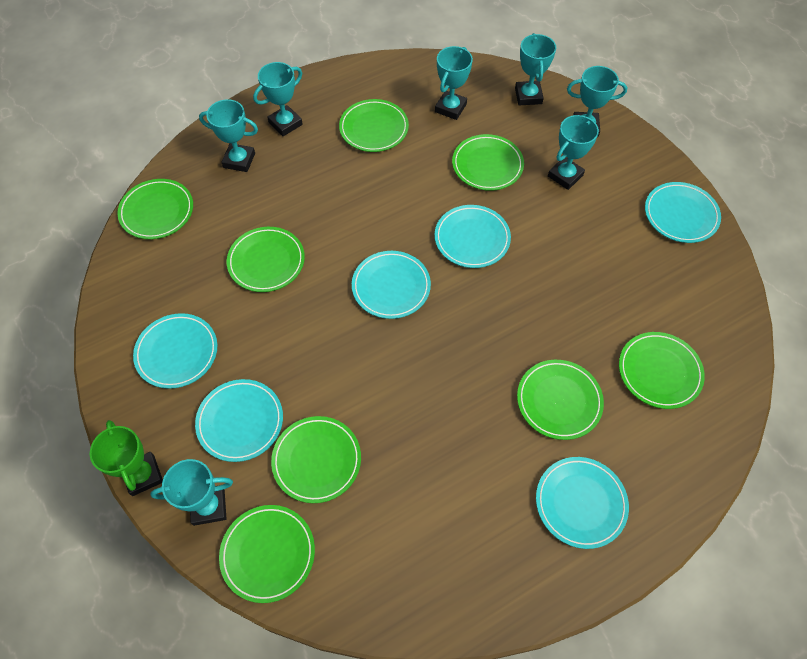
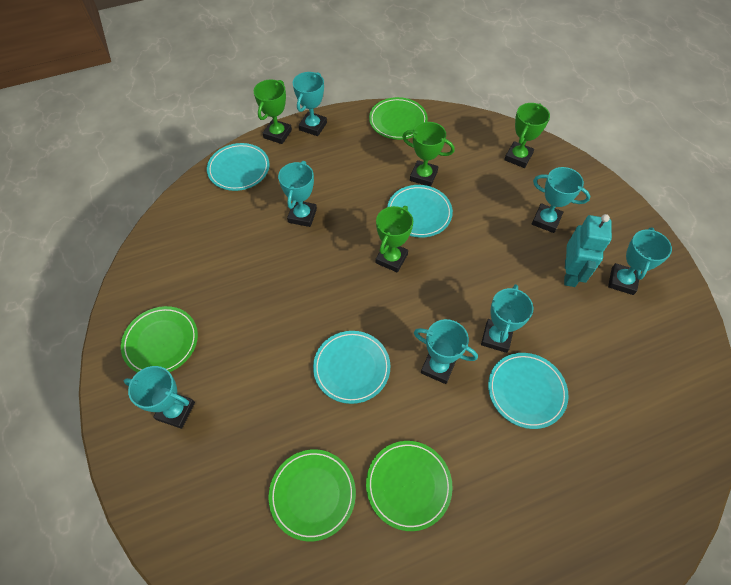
green plate: 8 -> 4
green trophy: 1 -> 4
turquoise plate: 6 -> 4
turquoise robot: 0 -> 1

